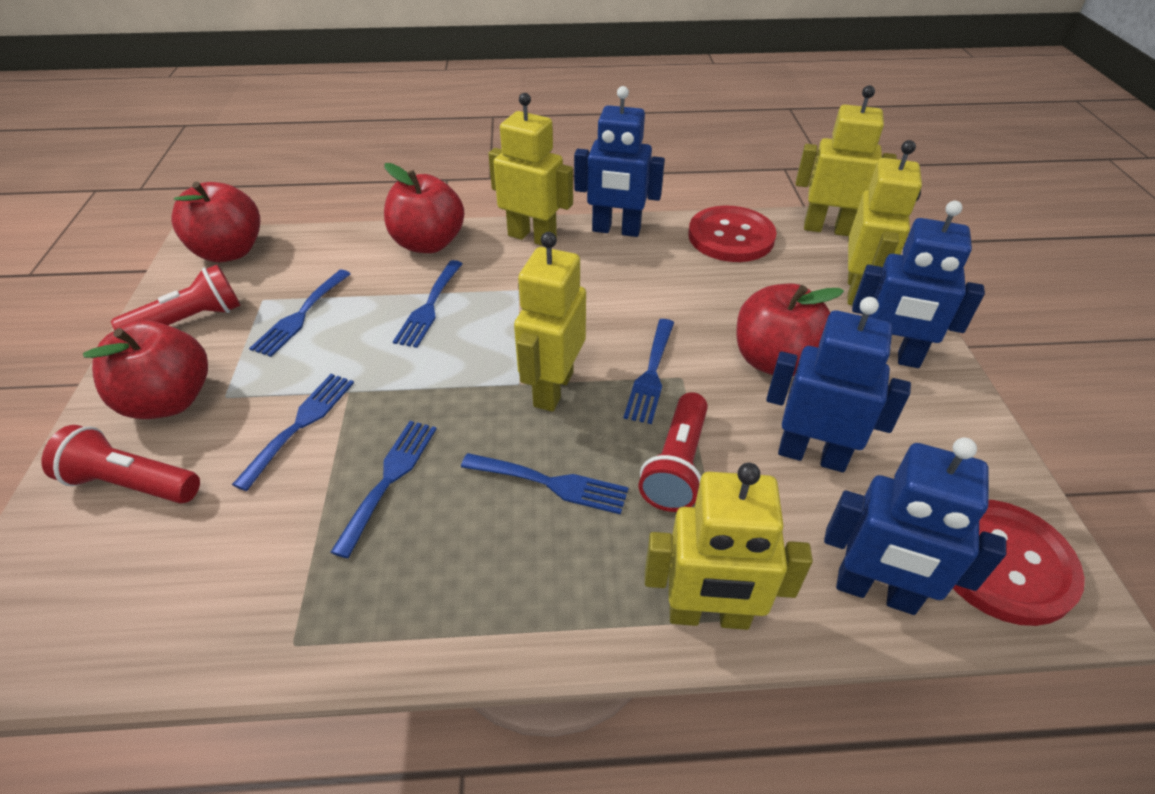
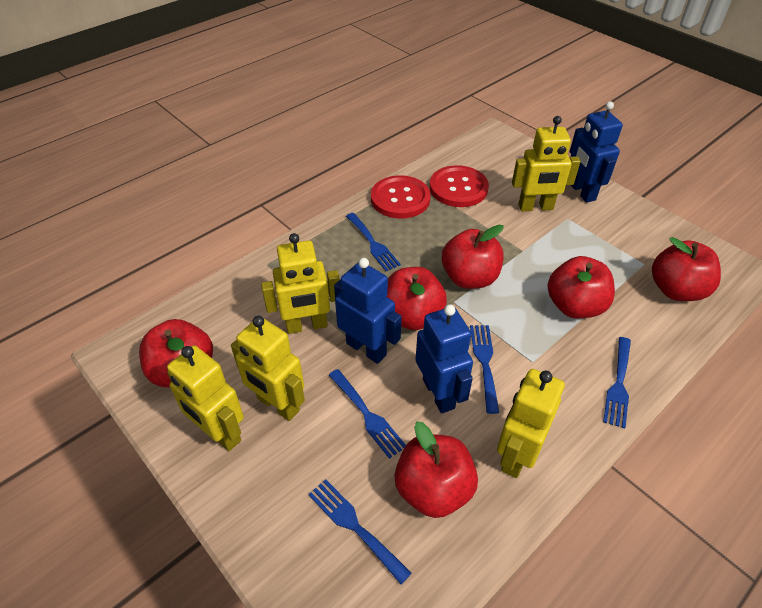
blue fork: 6 -> 5
blue robot: 4 -> 3
red apple: 4 -> 6
red flashlight: 3 -> 0

